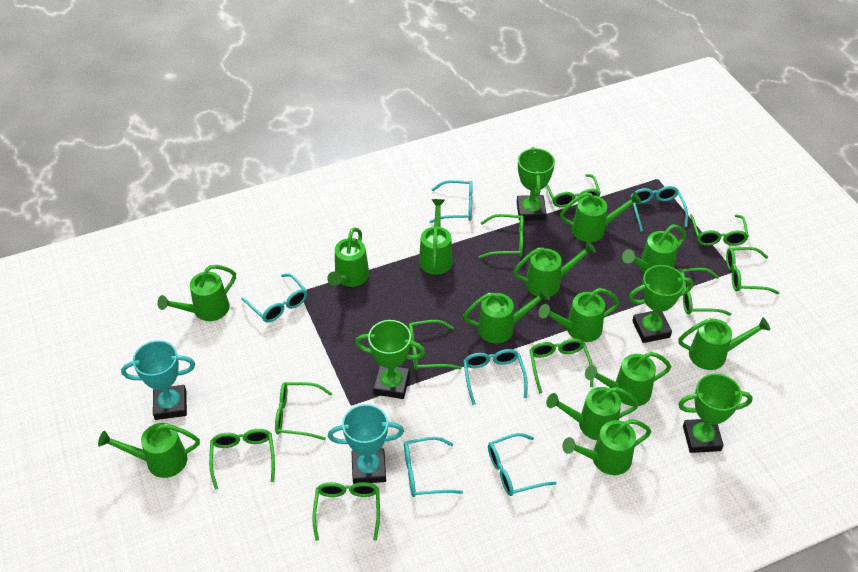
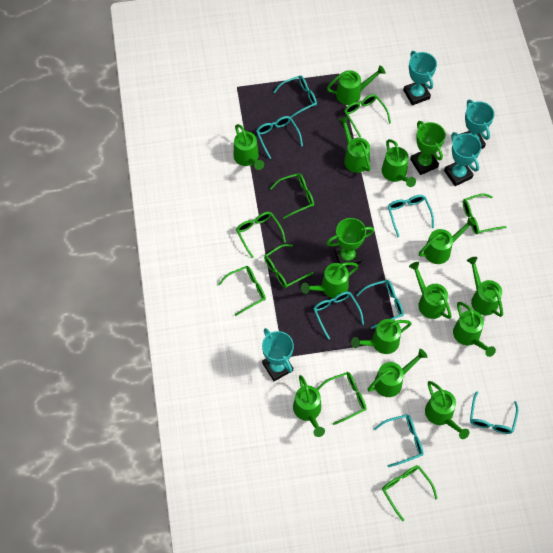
green glasses: 10 -> 8
green trophy: 4 -> 2
turquoise glasses: 6 -> 7
turquoise trophy: 2 -> 4

